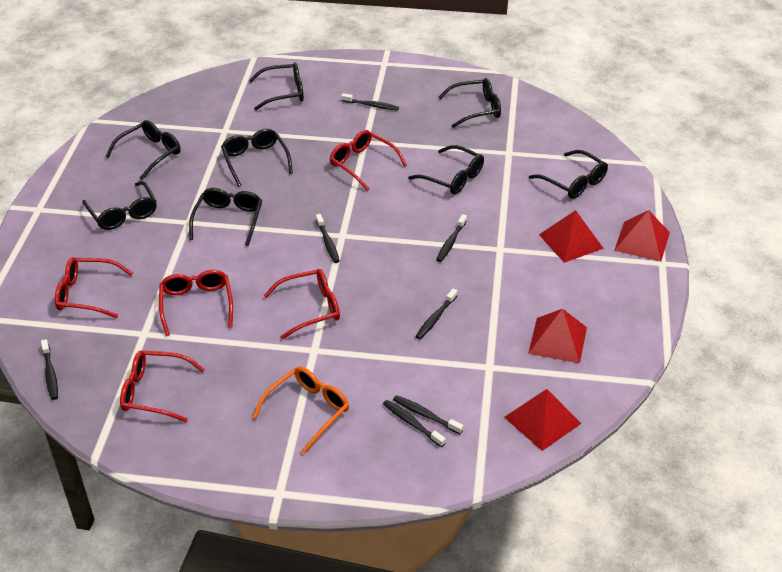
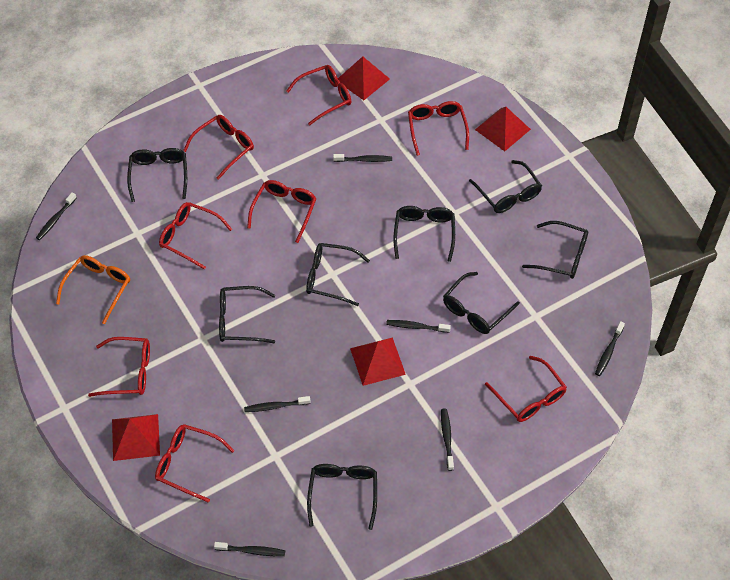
red glasses: 5 -> 8

